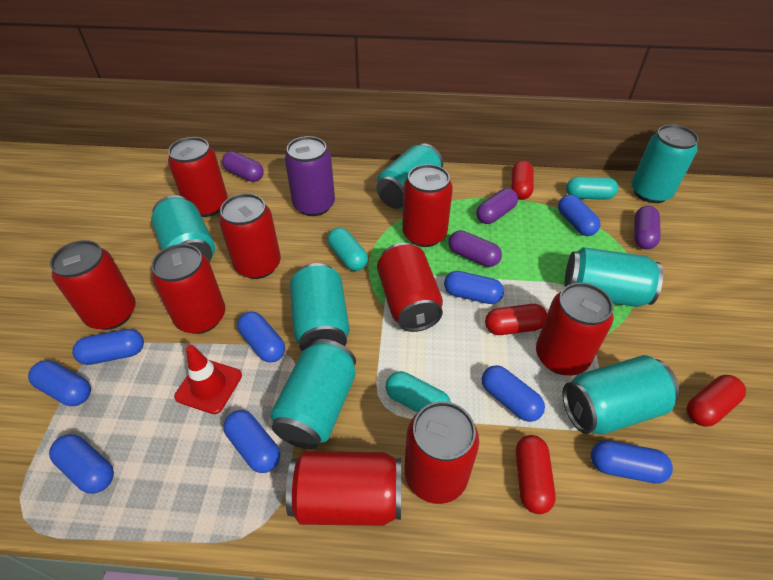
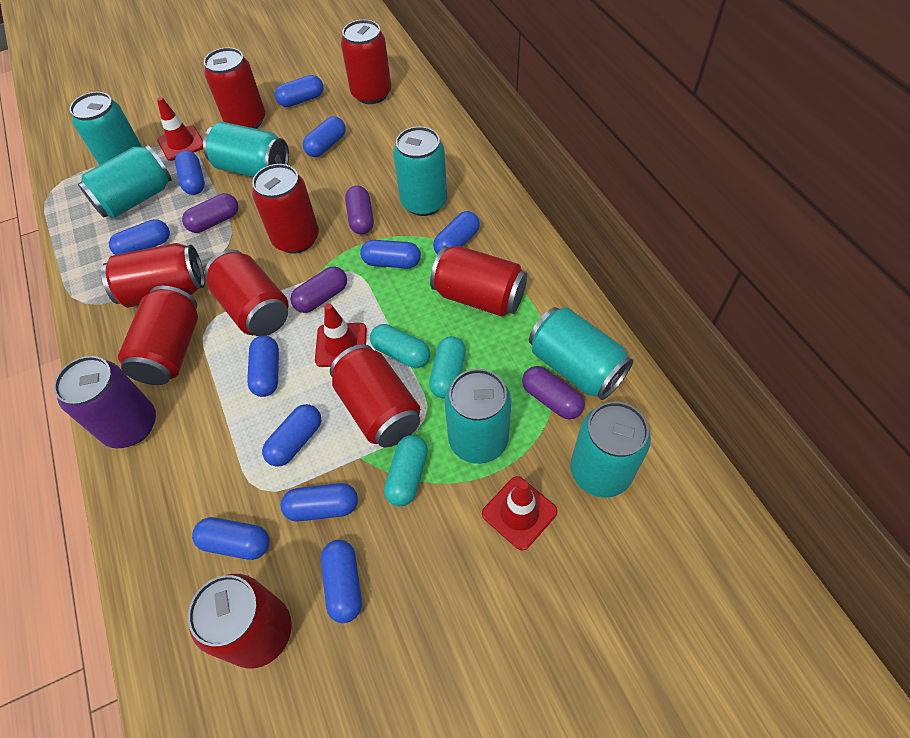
blue capsule: 9 -> 11
red capsule: 4 -> 0
red traffic cone: 1 -> 3

